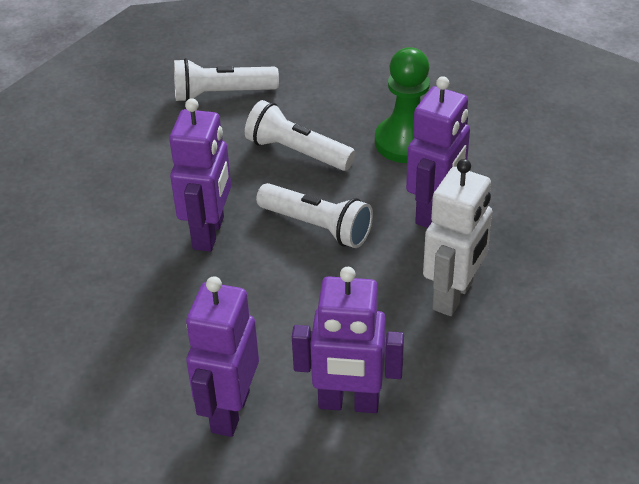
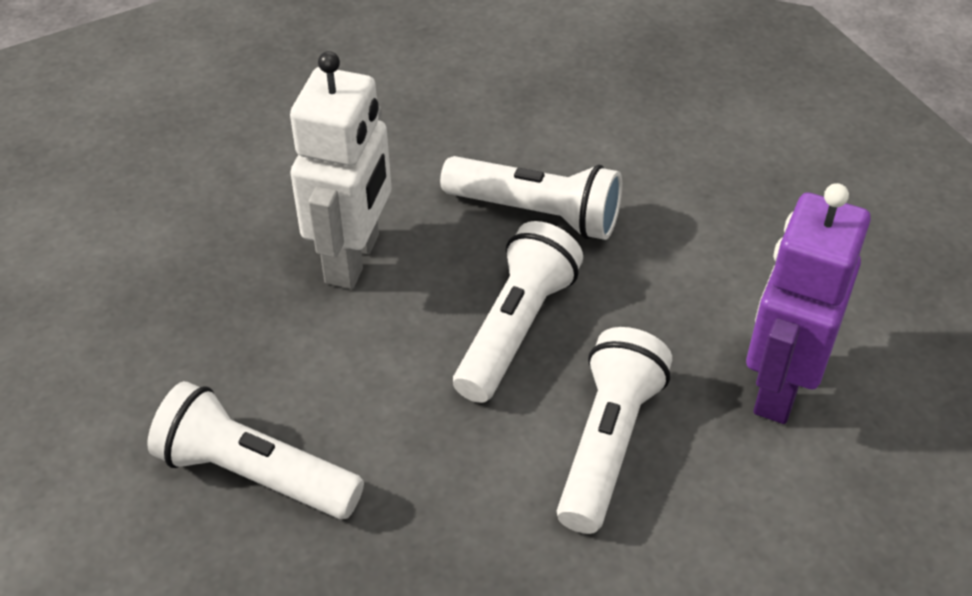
green pawn: 1 -> 0
purple robot: 4 -> 1
white flashlight: 3 -> 4

